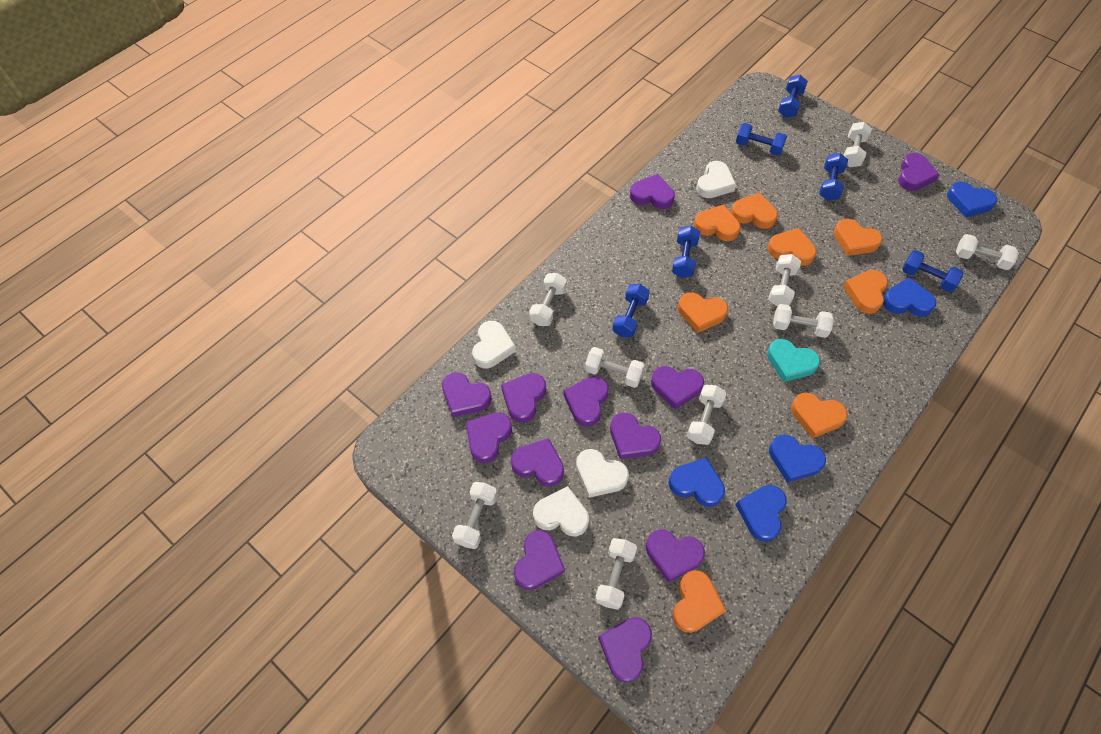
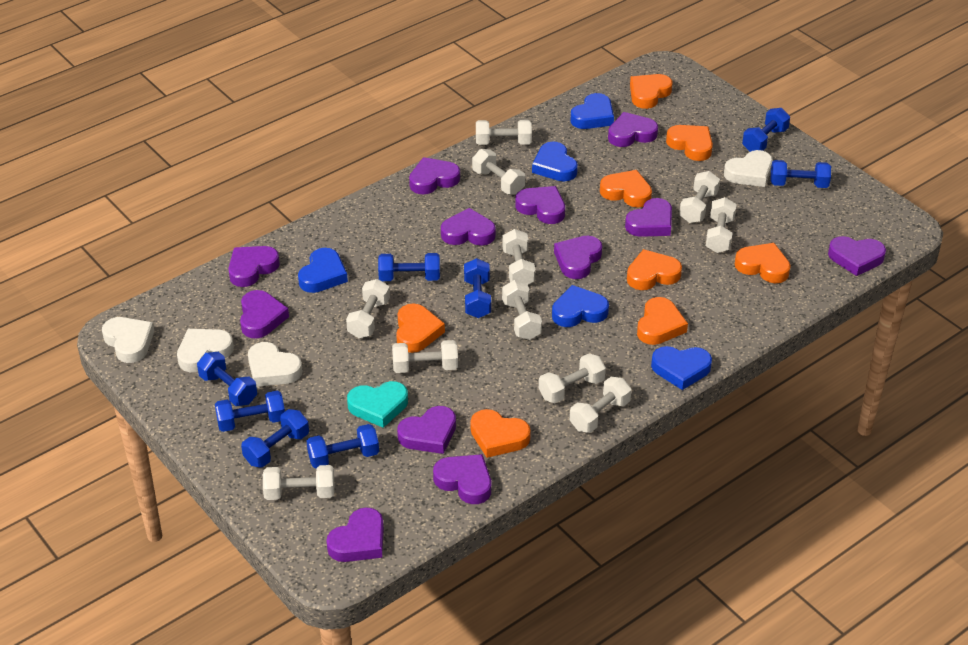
blue dumbbell: 6 -> 8
white dumbbell: 9 -> 11

